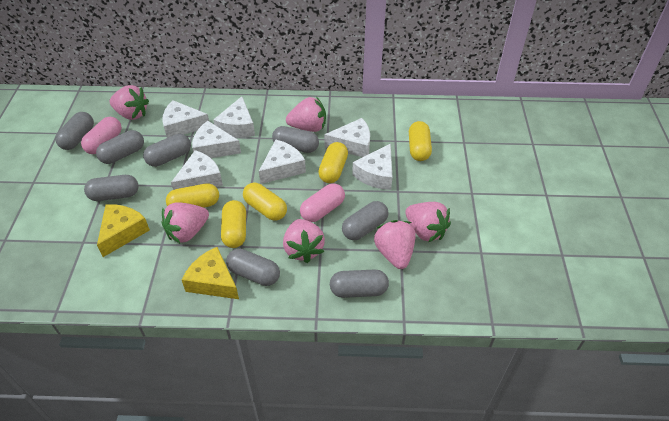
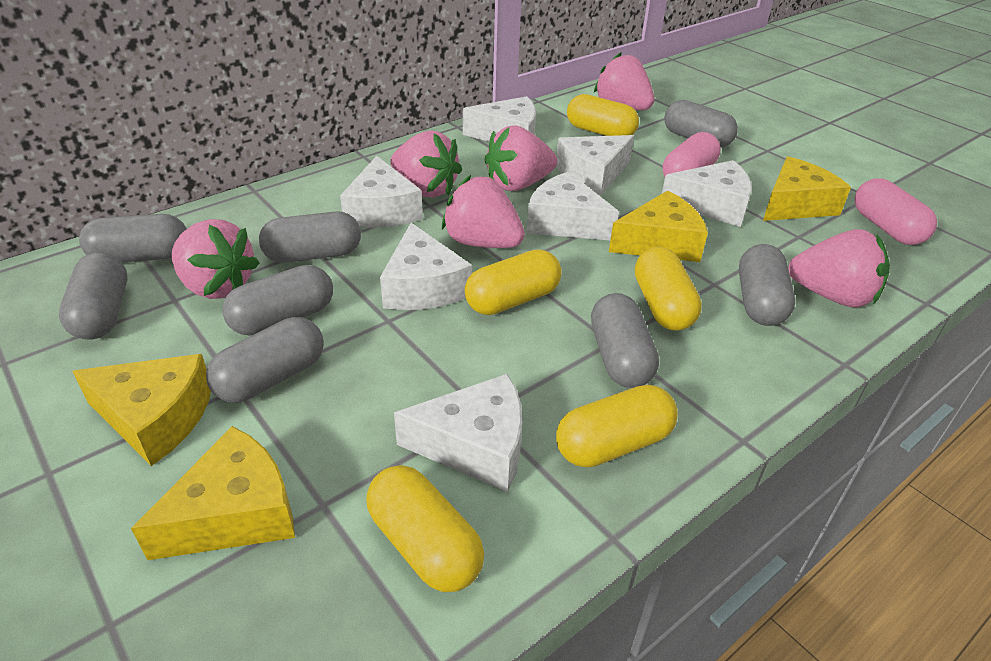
yellow cheese: 2 -> 4

